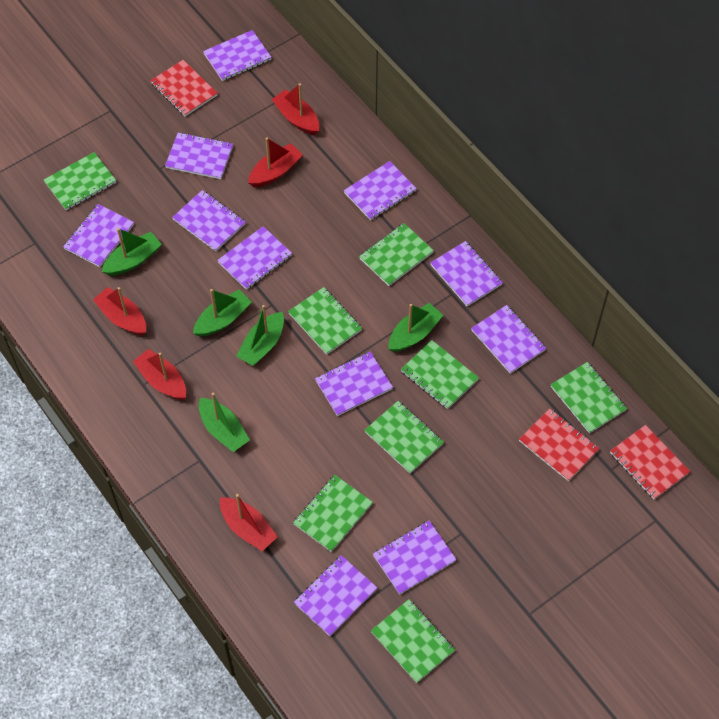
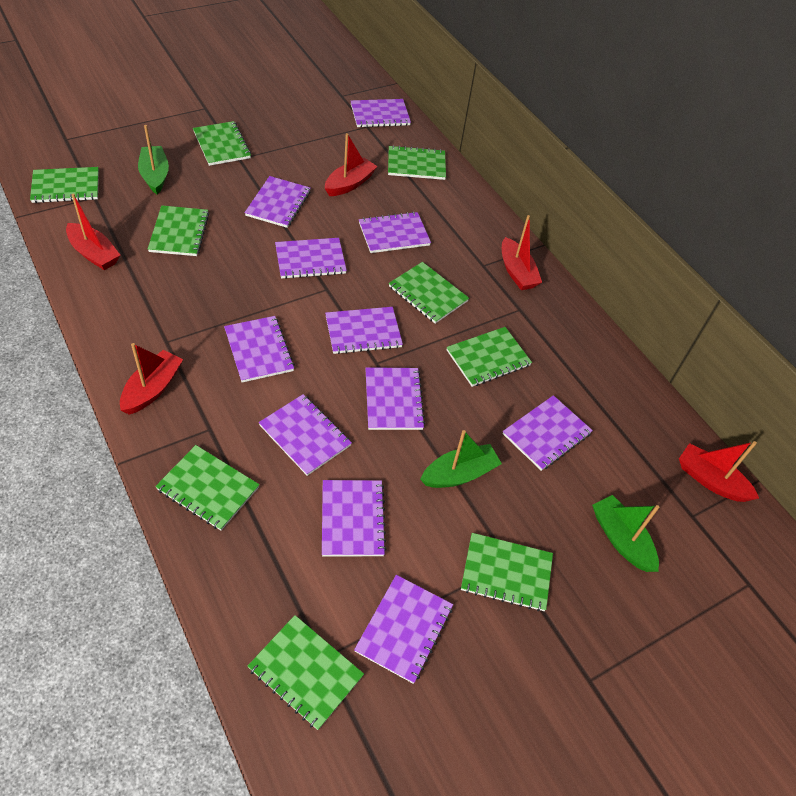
green boat: 5 -> 3
green notebook: 8 -> 9
red notebook: 3 -> 0

